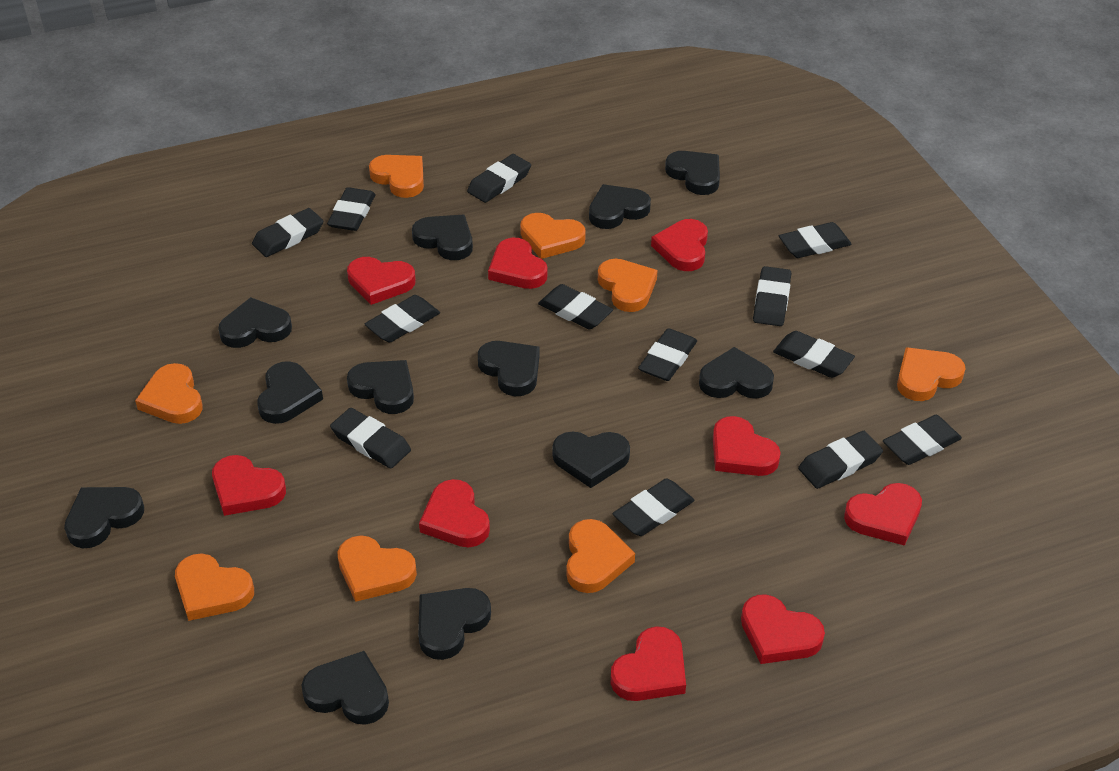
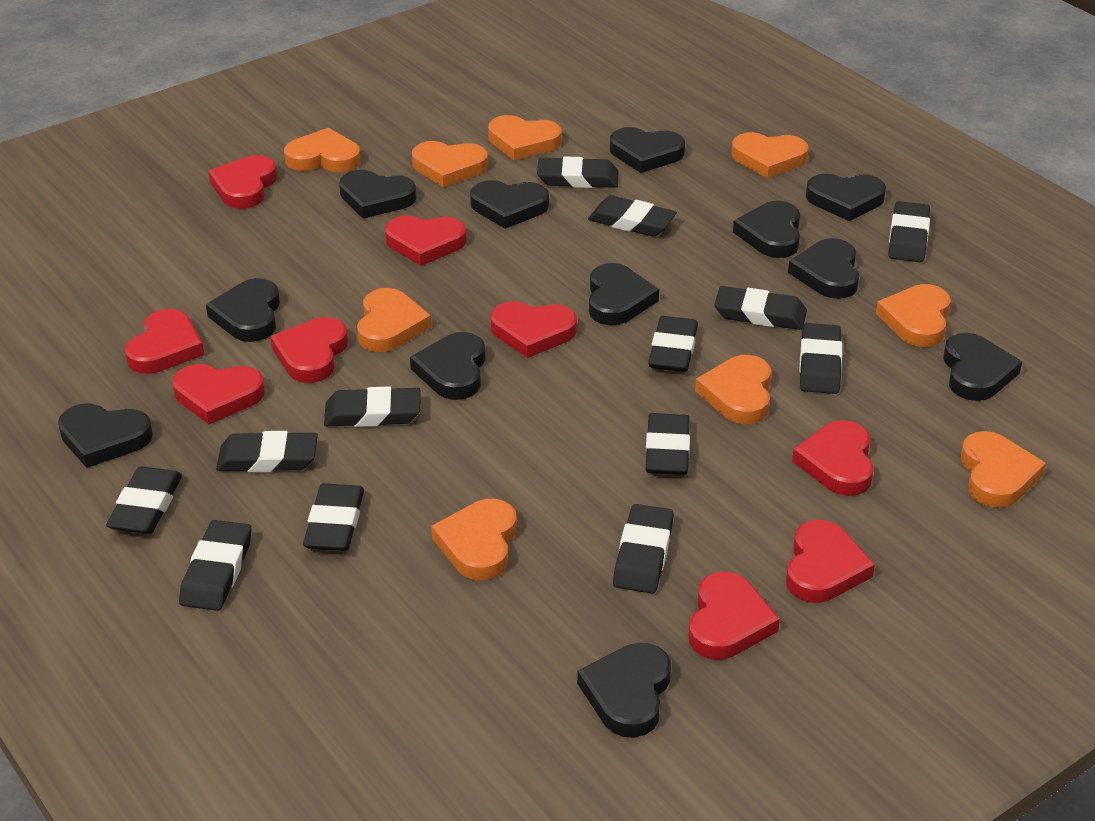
orange heart: 8 -> 9

